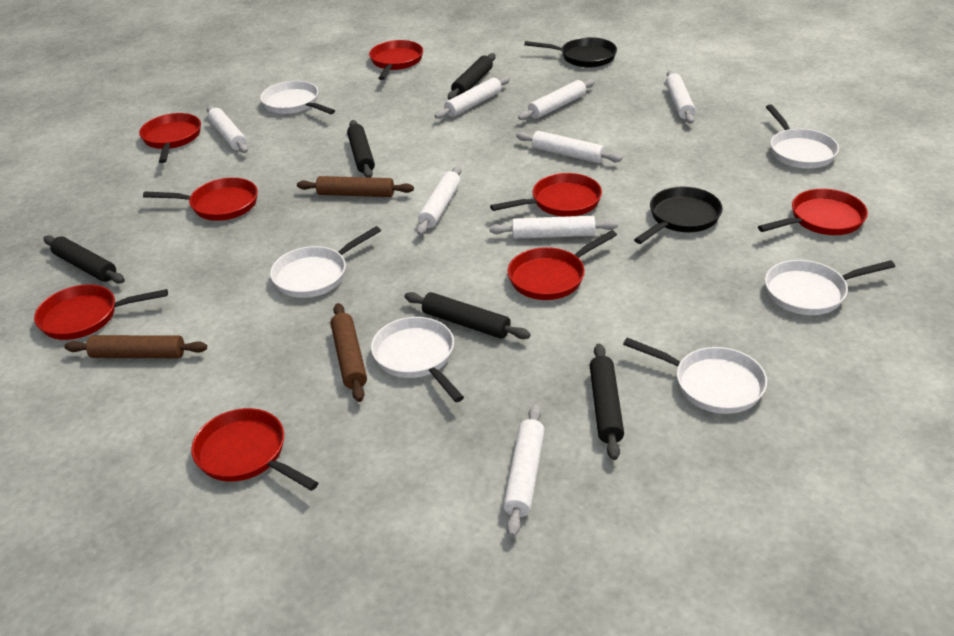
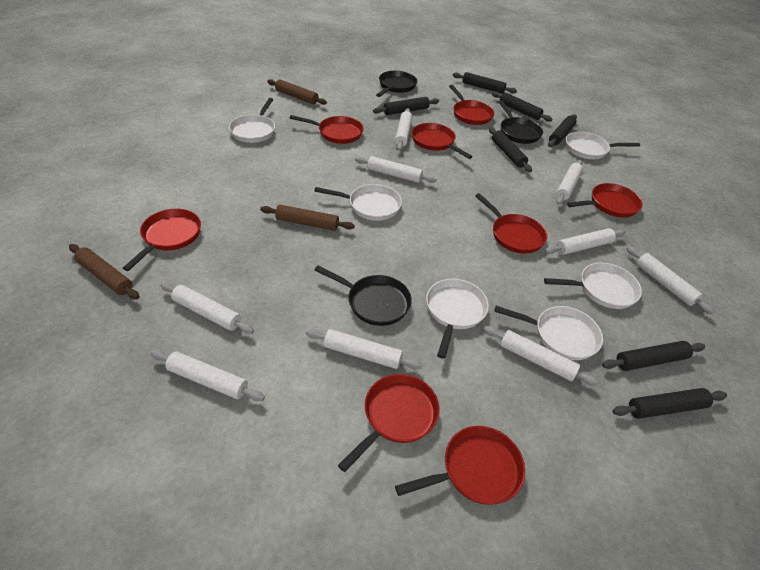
black pan: 2 -> 3
black rolling pin: 5 -> 7
white rolling pin: 8 -> 9

